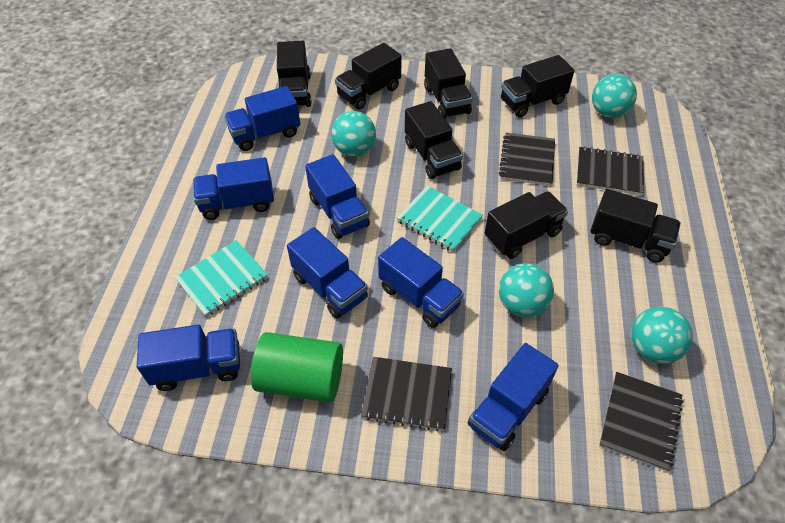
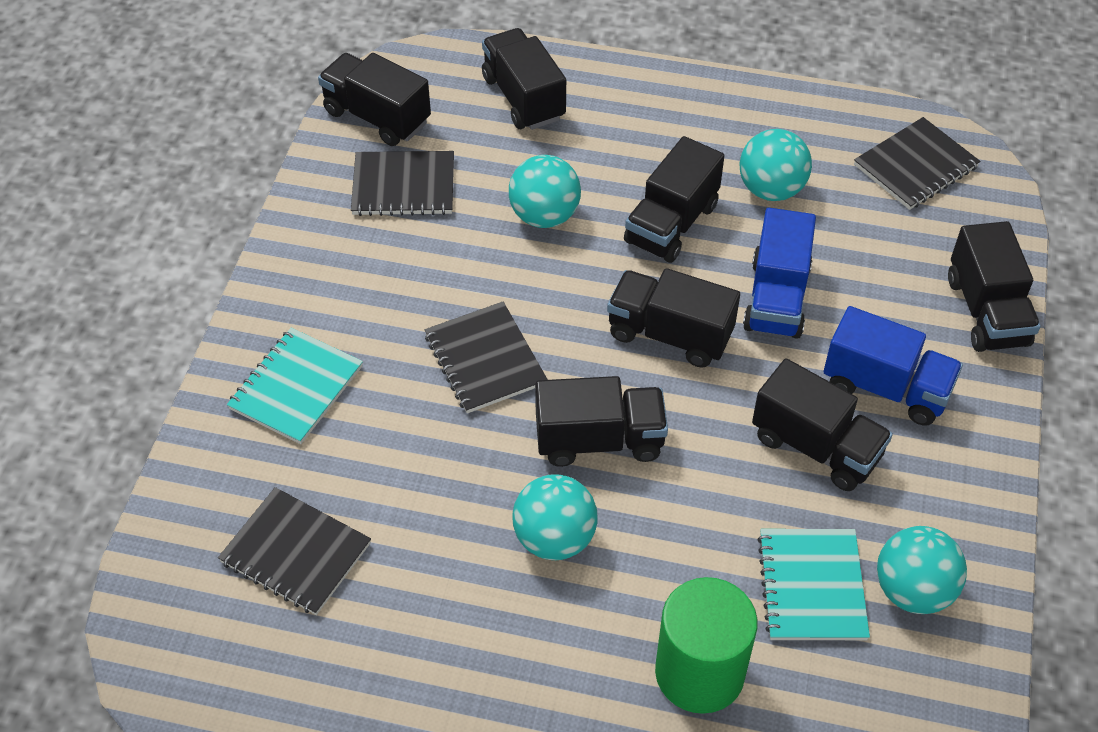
blue truck: 7 -> 2

